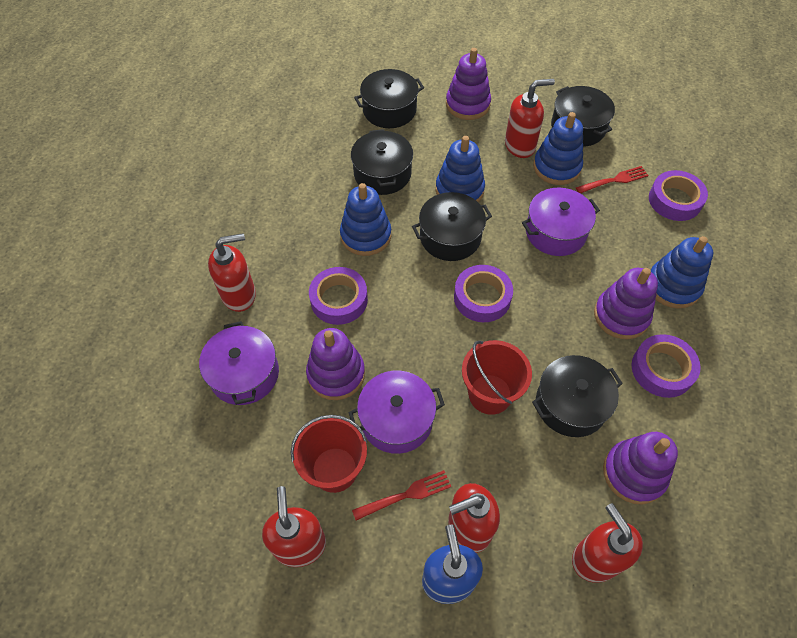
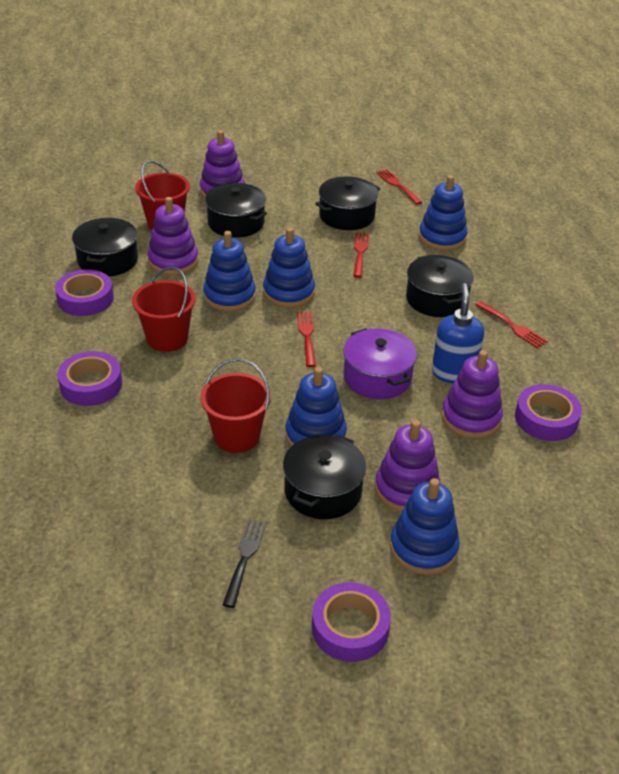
black fork: 0 -> 1
blue stacking toy: 4 -> 5
purple pot: 3 -> 1
red bucket: 2 -> 3
red fork: 2 -> 4
red soap dispenser: 5 -> 0

